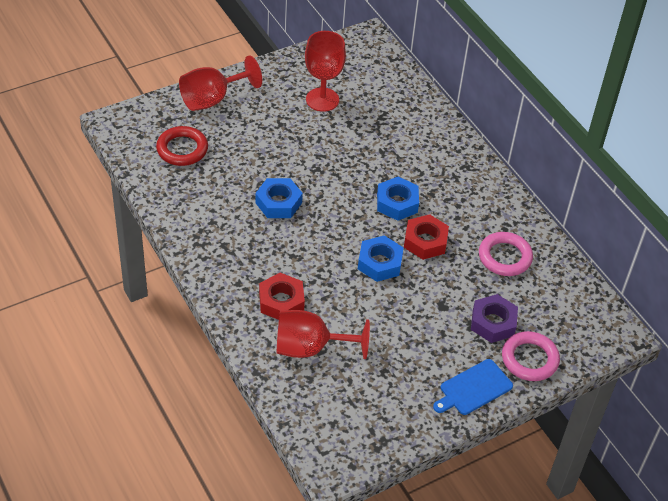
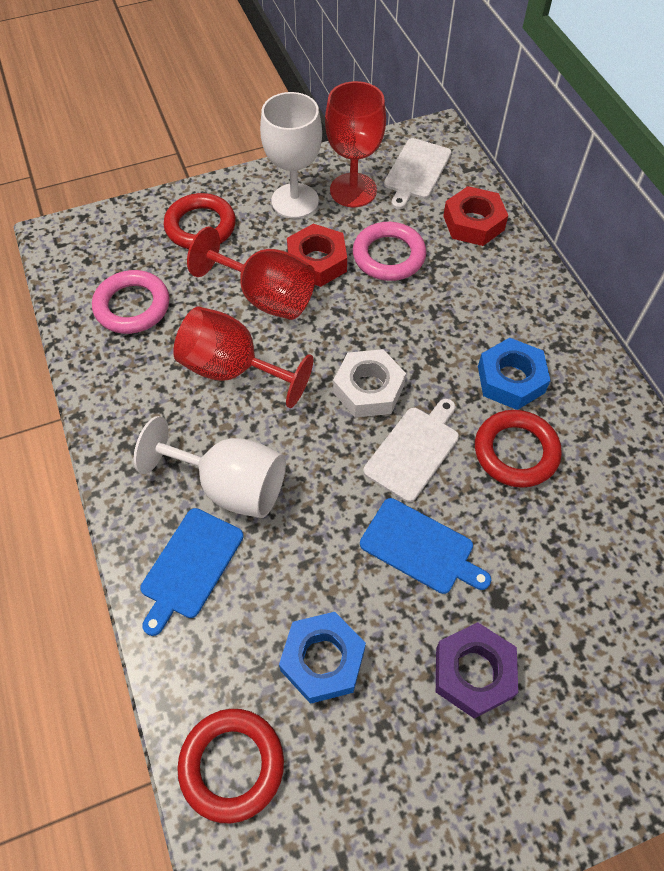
blue cutting board: 1 -> 2
blue nut: 3 -> 2
red ring: 1 -> 3
white cutting board: 0 -> 2
white goblet: 0 -> 2
white nut: 0 -> 1

